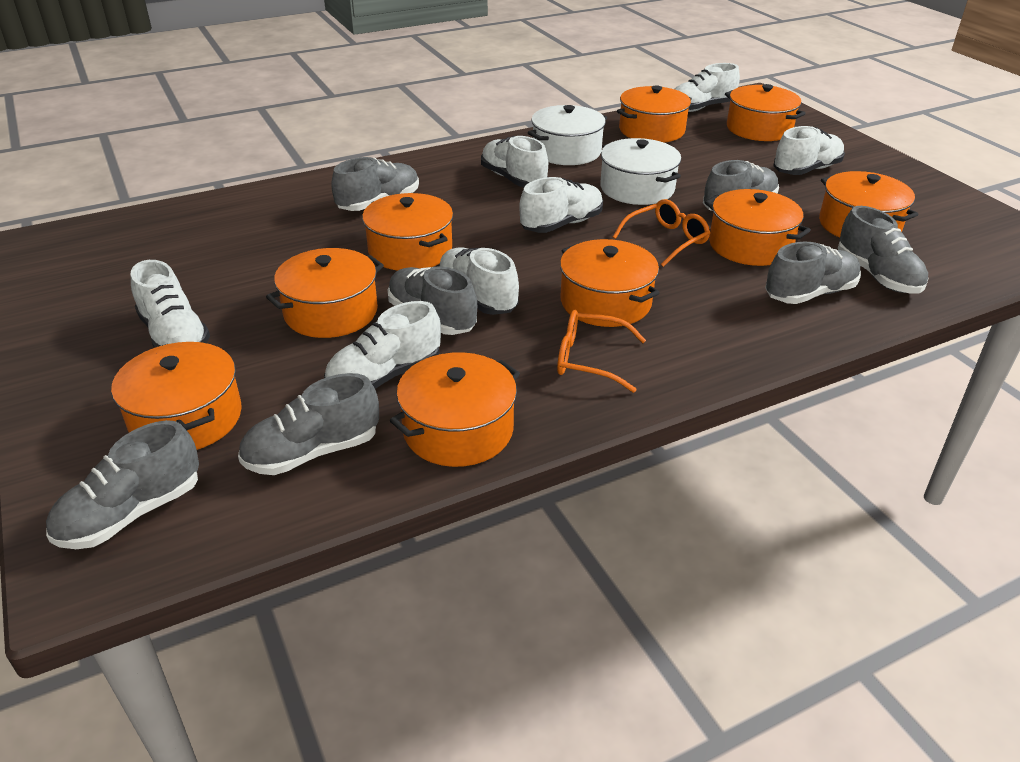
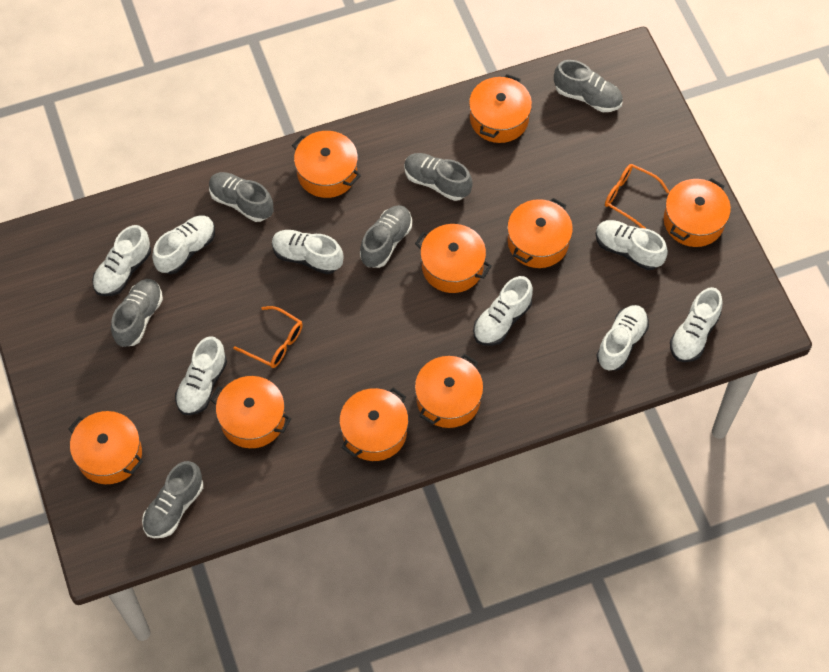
grey shoe: 7 -> 6
white pot: 2 -> 0
white shoe: 7 -> 8

